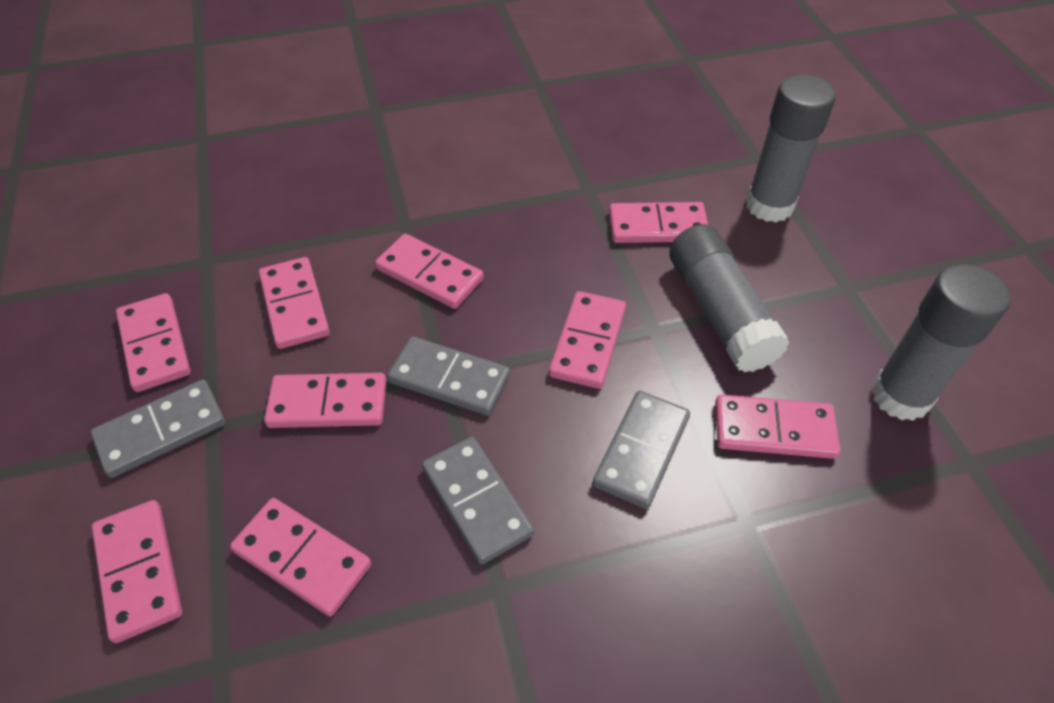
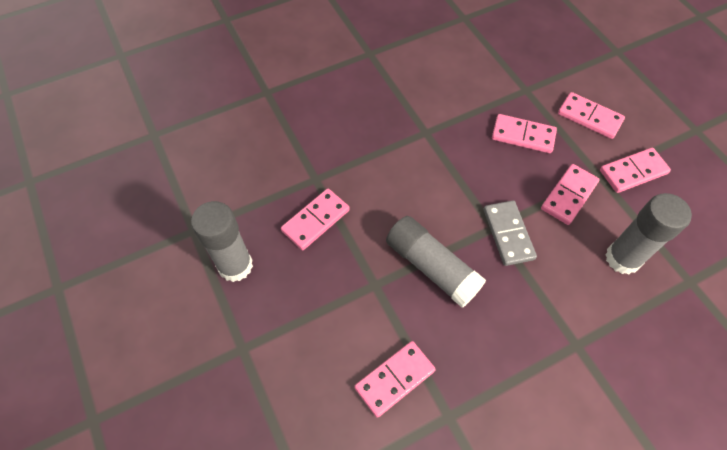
grey domino: 4 -> 1
pink domino: 9 -> 6

